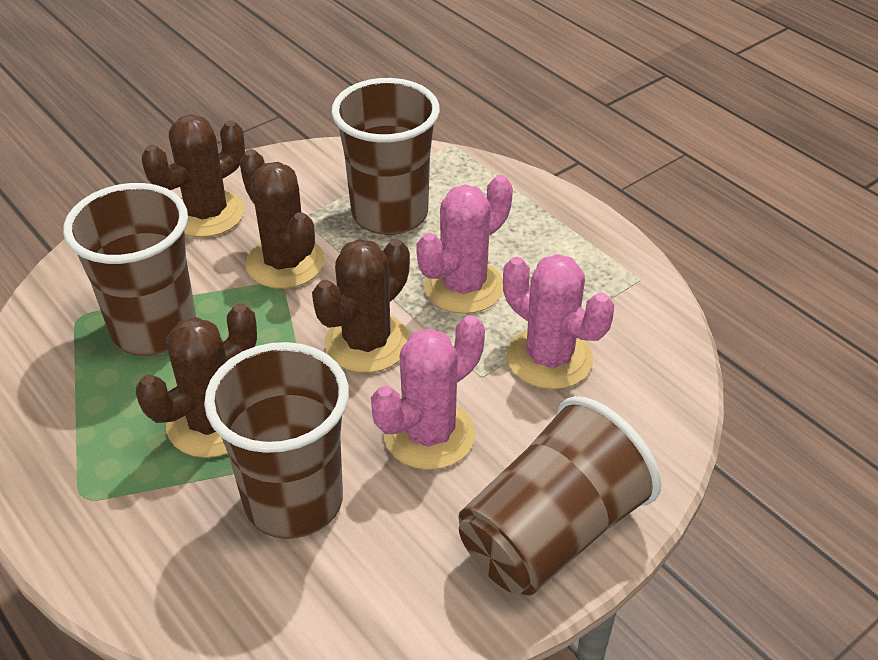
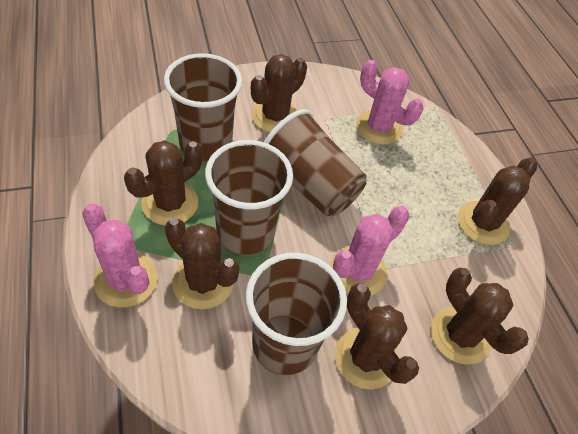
brown cactus: 4 -> 6

